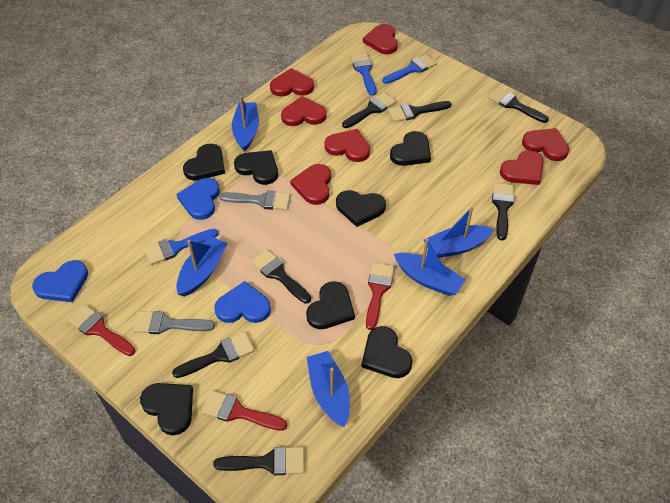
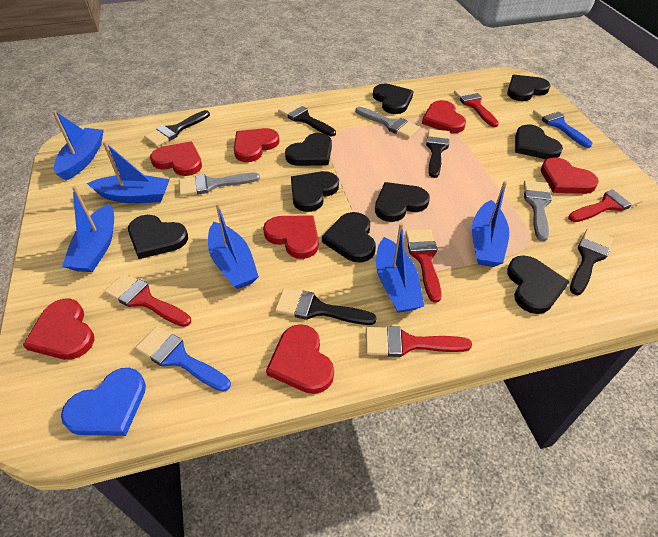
black brush: 7 -> 5
black heart: 7 -> 9
blue boat: 5 -> 6
blue brush: 3 -> 2
blue heart: 3 -> 1
grey brush: 2 -> 3
red brush: 3 -> 5

